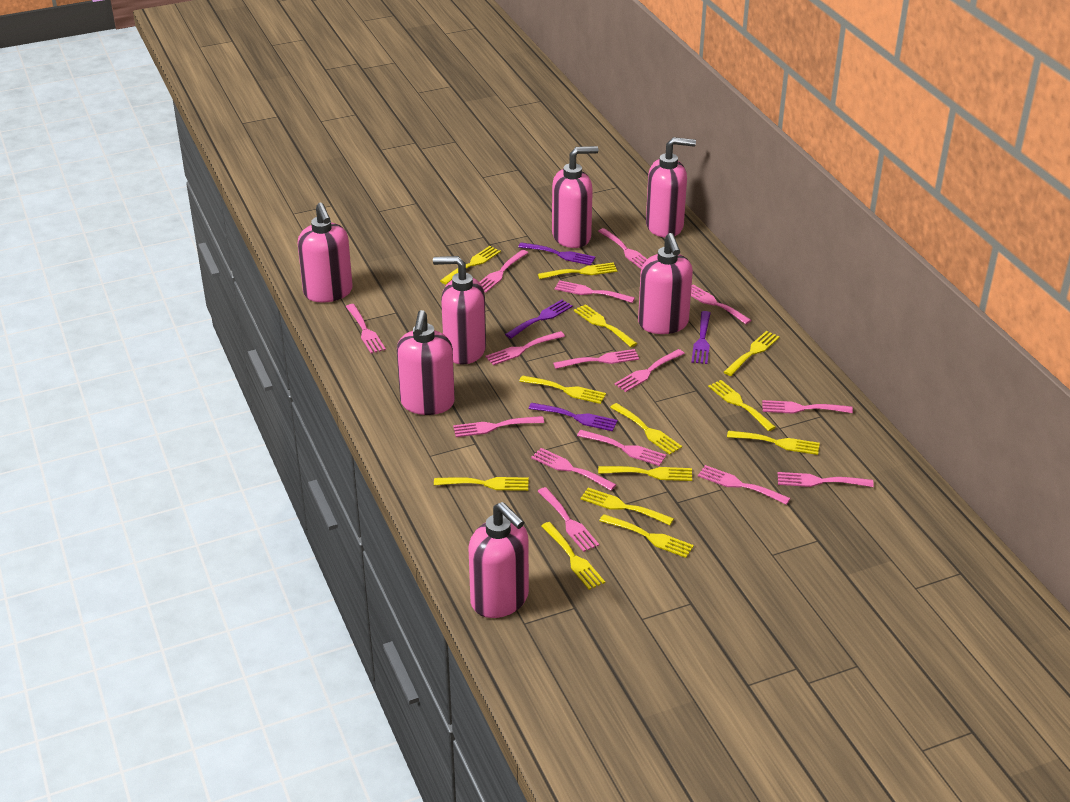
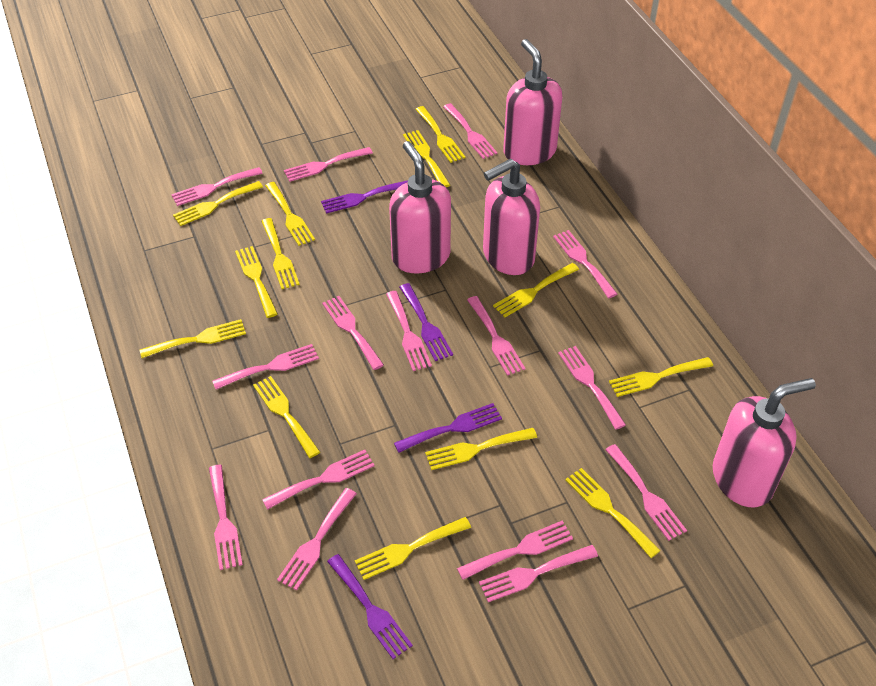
pink soap dispenser: 7 -> 4

